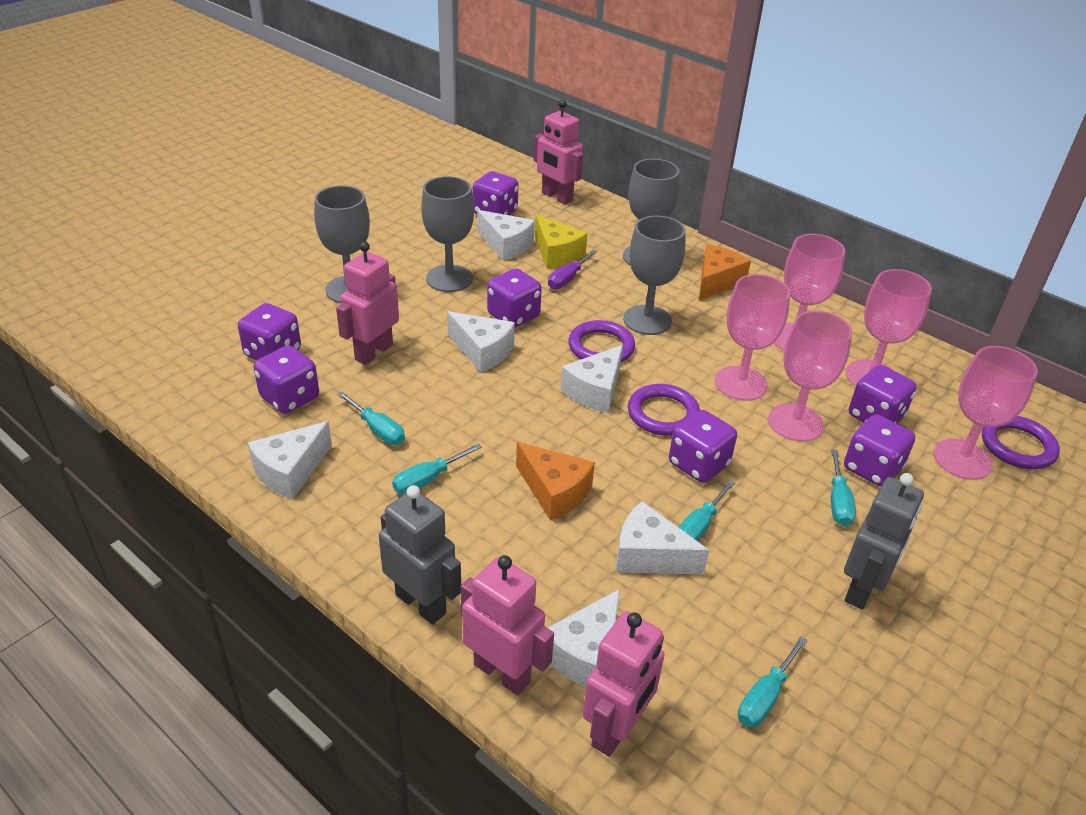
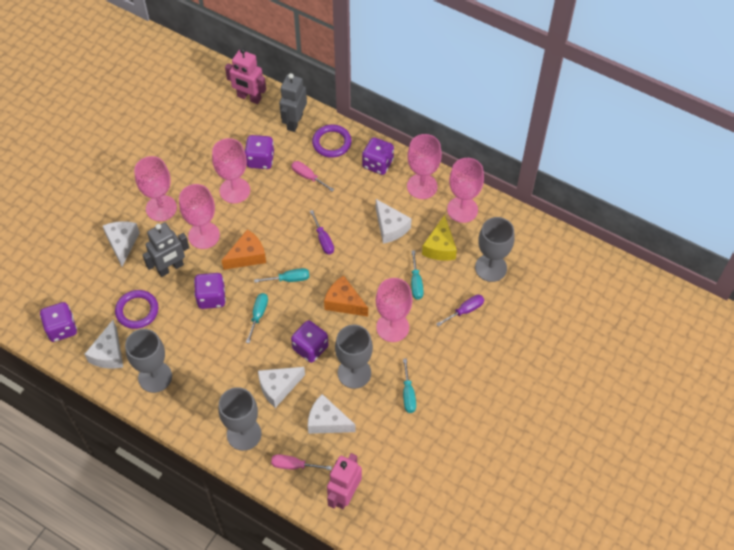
pink goblet: 5 -> 6
pink robot: 4 -> 2
pink screwdriver: 0 -> 2
purple dice: 7 -> 5
purple ring: 3 -> 2
purple screwdriver: 1 -> 2
turquoise screwdriver: 5 -> 4
white cheese: 6 -> 5

